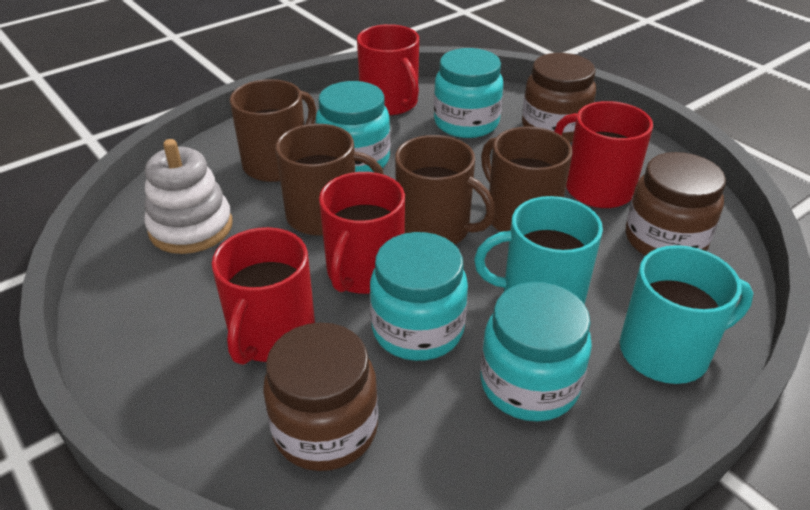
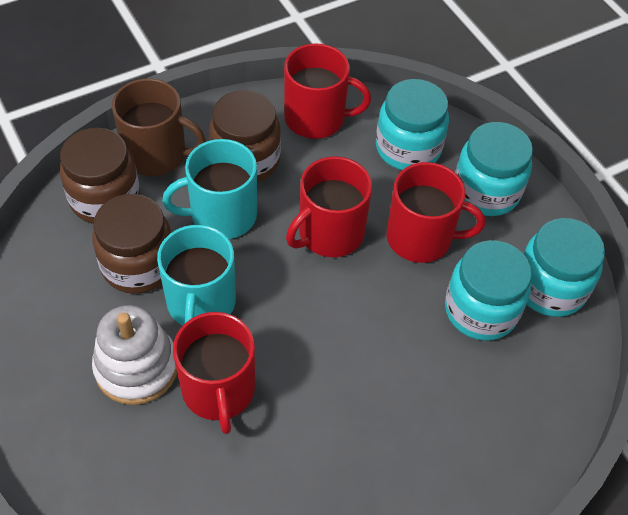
brown mug: 4 -> 1

